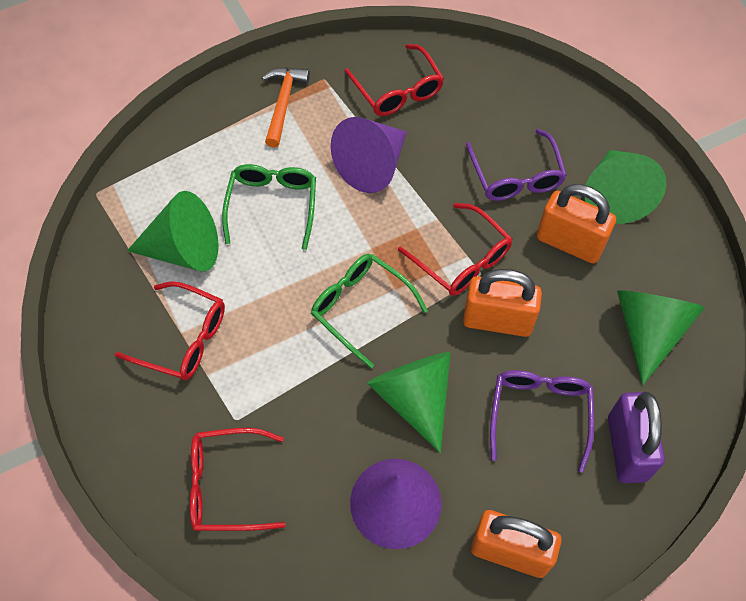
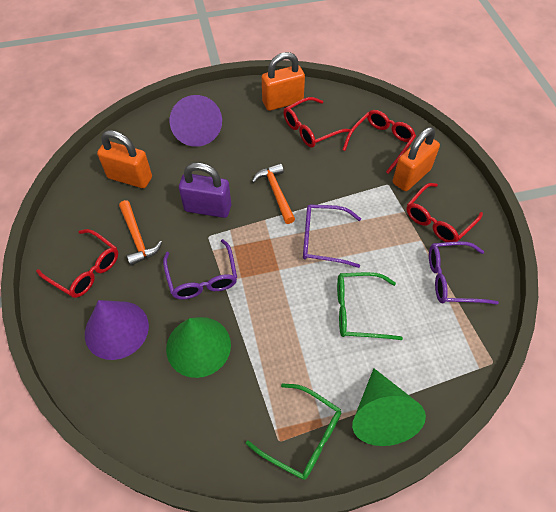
green cone: 4 -> 2
orange hammer: 1 -> 2
purple glasses: 2 -> 3

